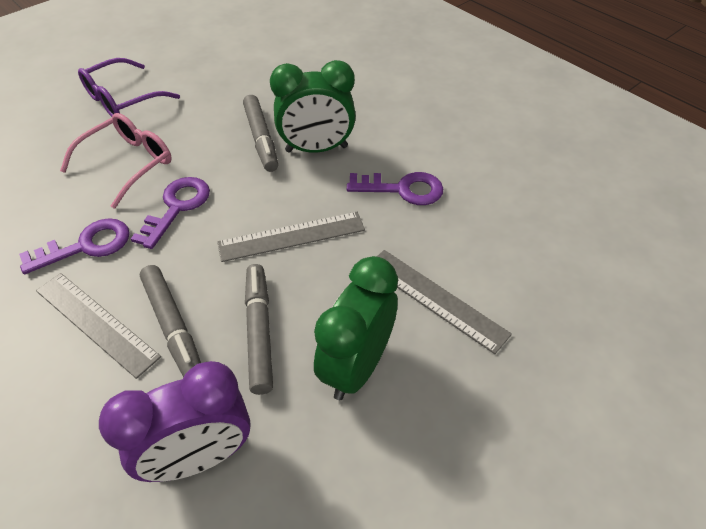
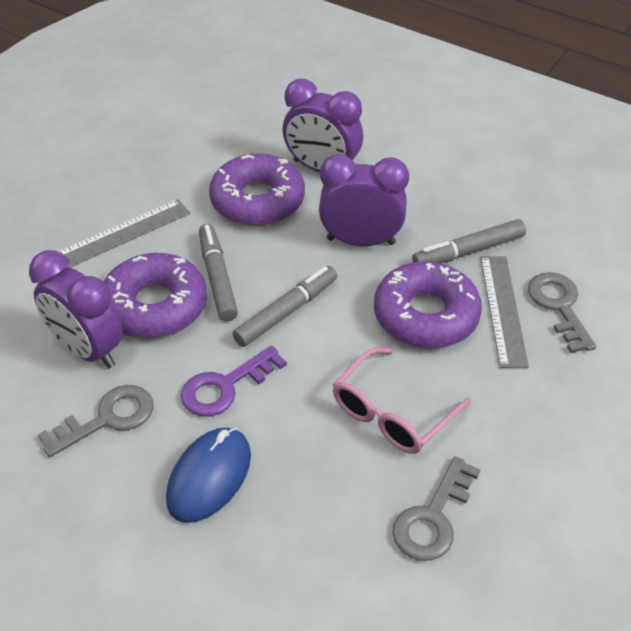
blue mouse: 0 -> 1
green clock: 2 -> 0
grey key: 0 -> 3
grey ruler: 3 -> 2
purple clock: 1 -> 3
purple donut: 0 -> 3
purple glasses: 1 -> 0
purple key: 3 -> 1

